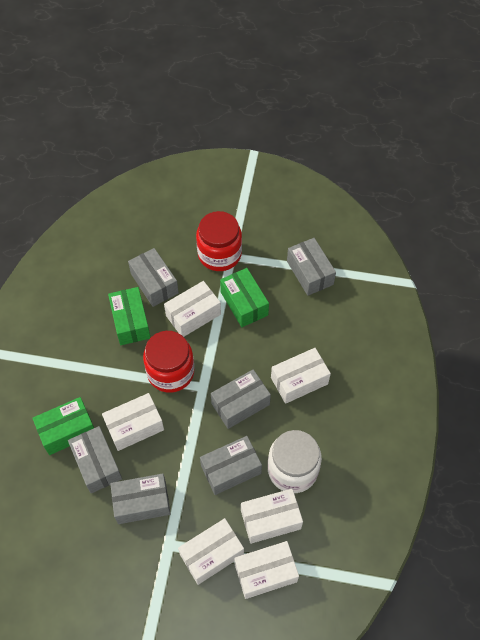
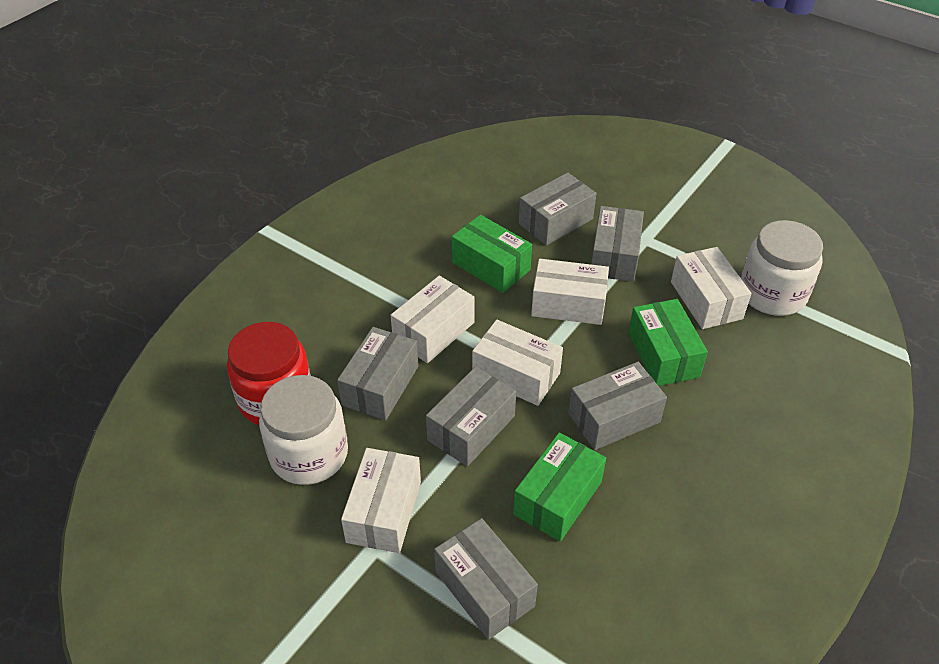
red jar: 2 -> 1
white box: 6 -> 5
white jar: 1 -> 2

